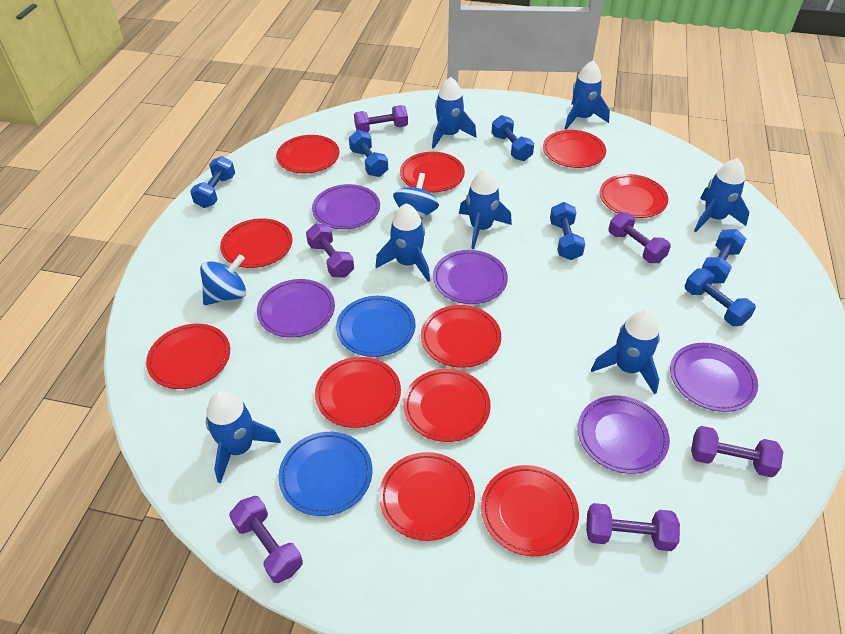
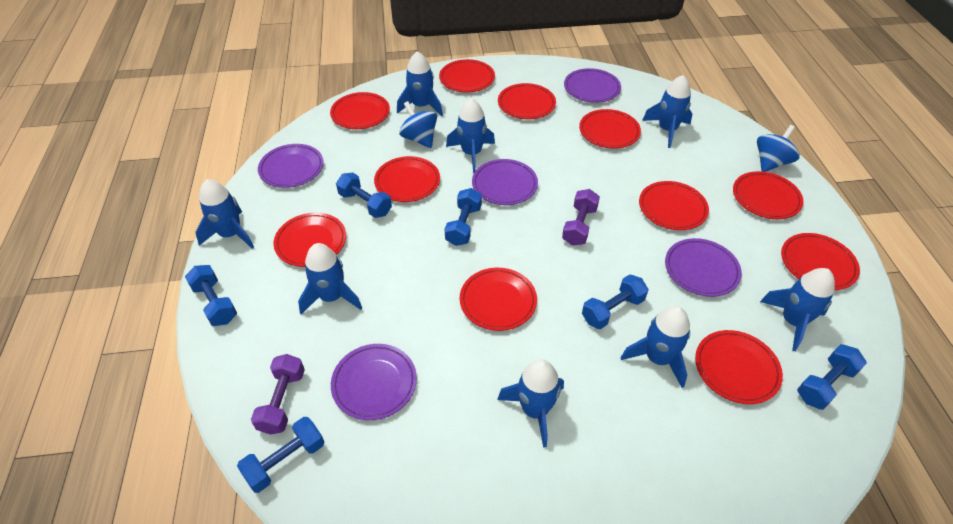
blue plate: 2 -> 0
blue rocket: 7 -> 8
purple dumbbell: 6 -> 2

